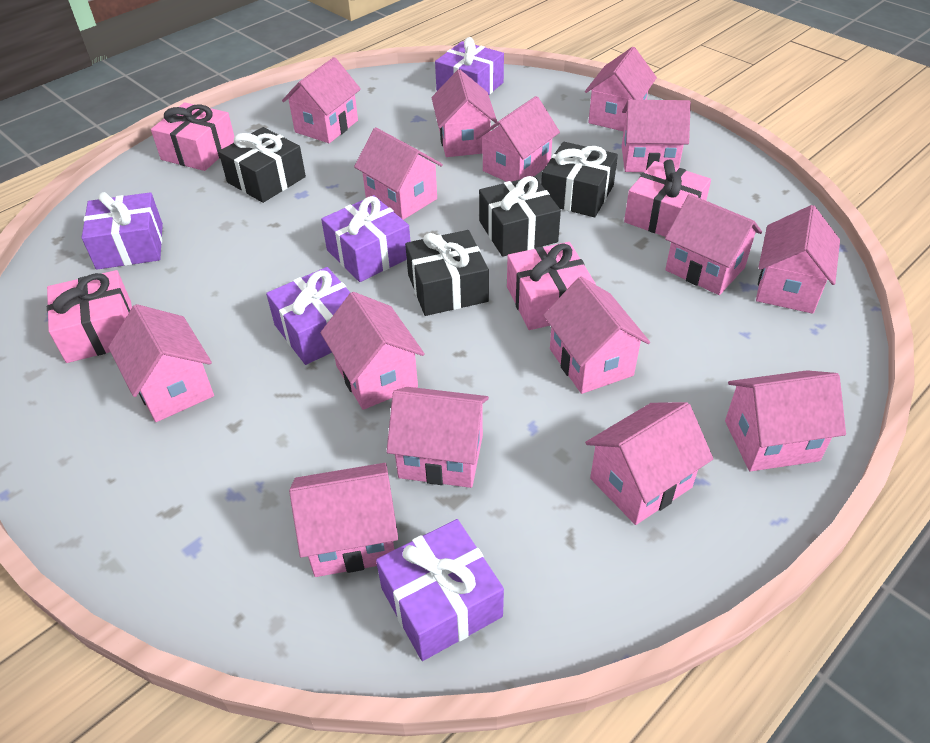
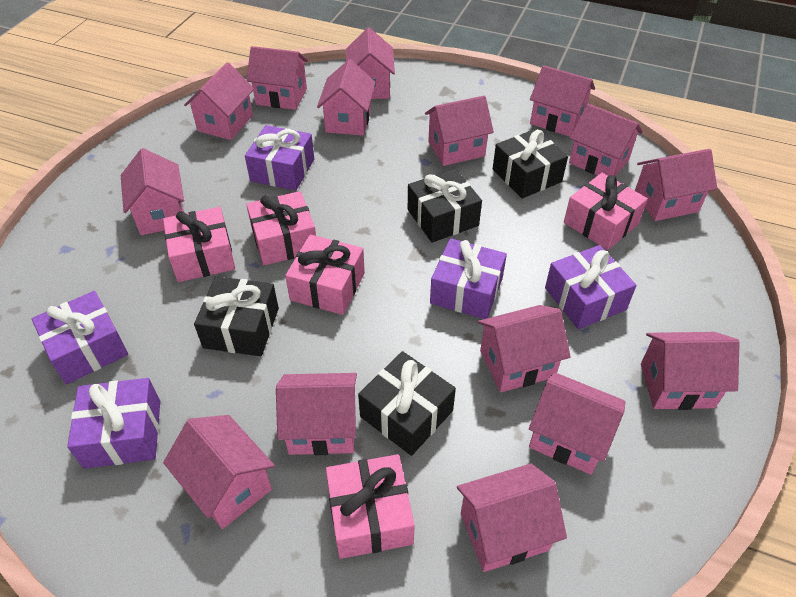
pink gift: 4 -> 5

